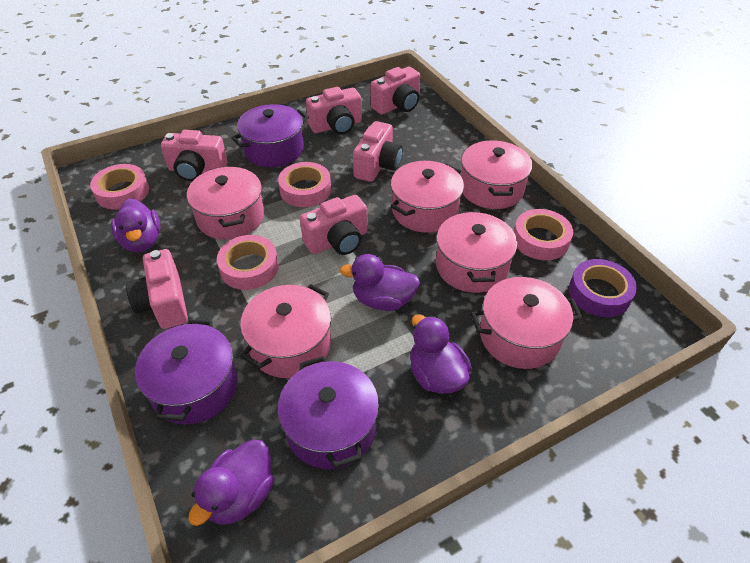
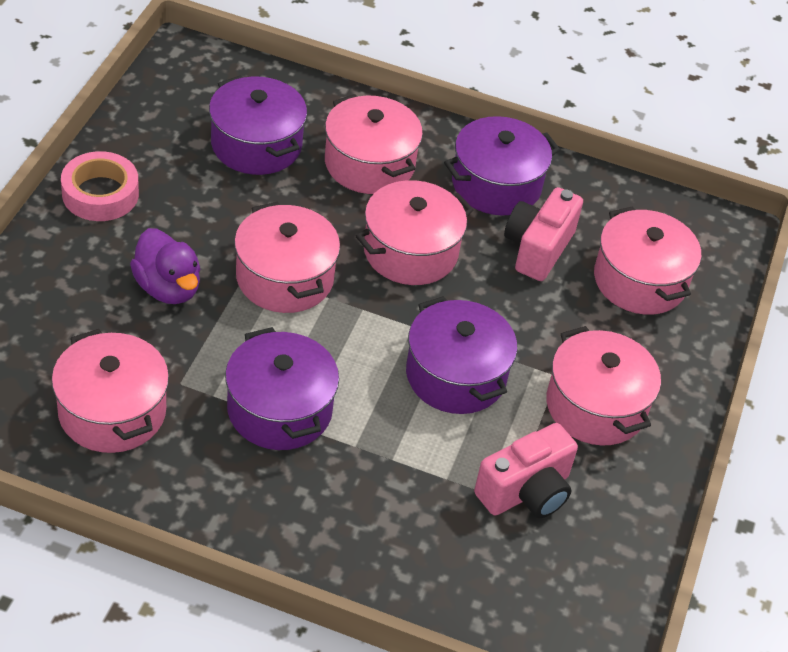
pink camera: 6 -> 2
pink tape: 4 -> 1
purple duck: 4 -> 1
purple pot: 3 -> 4
purple tape: 1 -> 0

